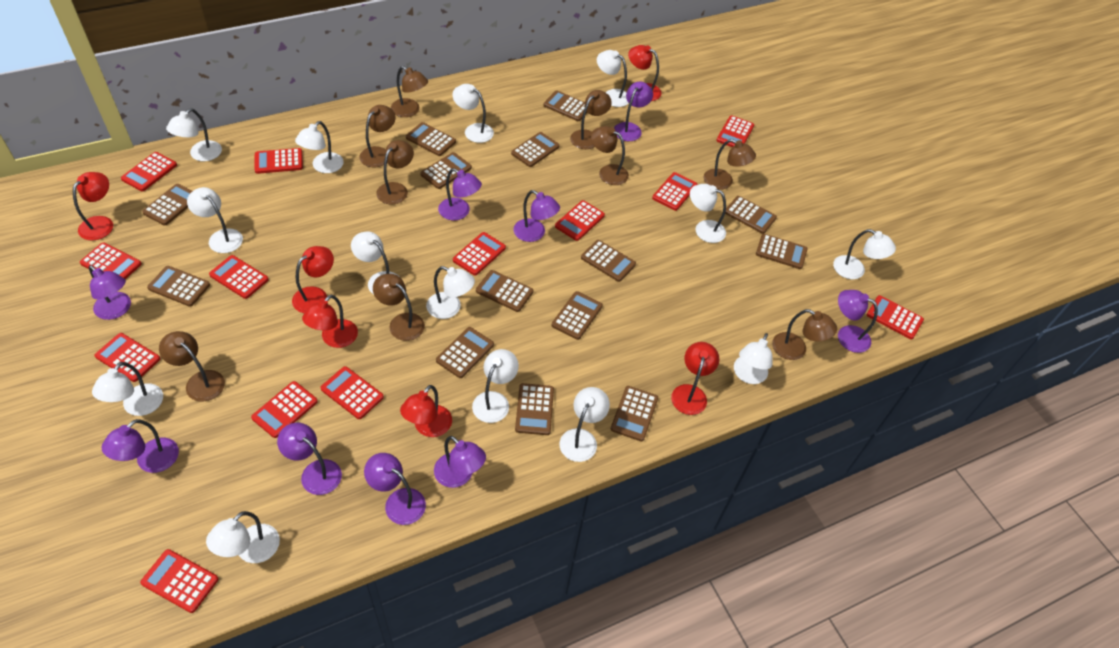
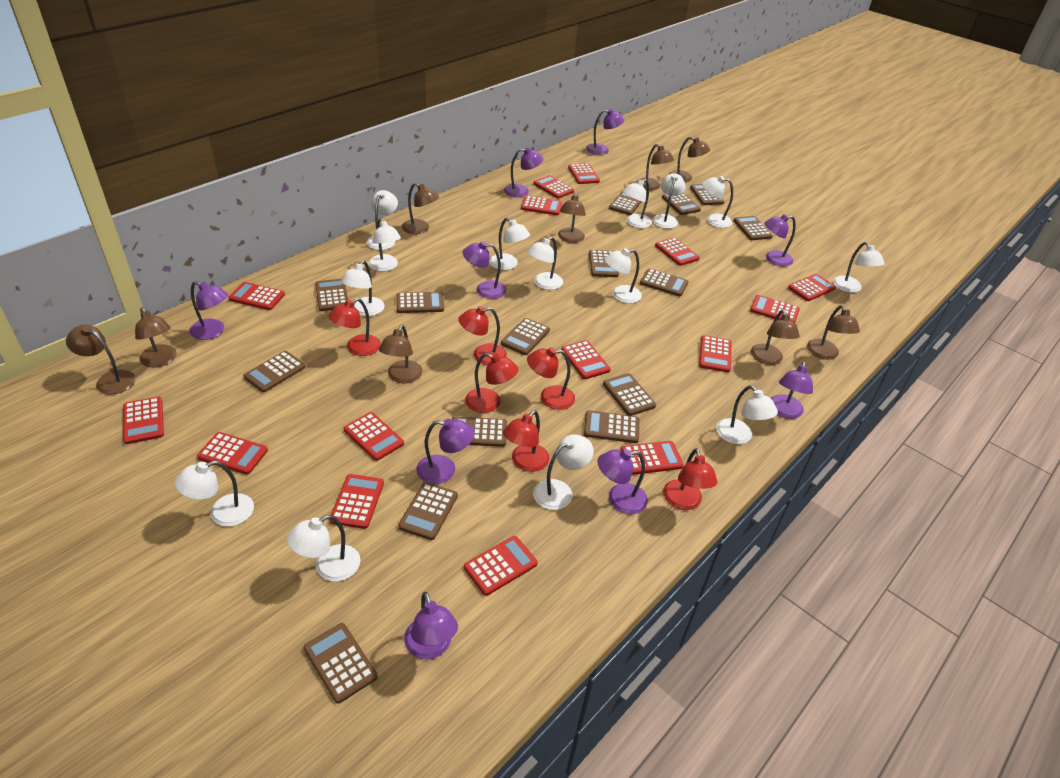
brown calculator: 14 -> 15
red calculator: 13 -> 15

